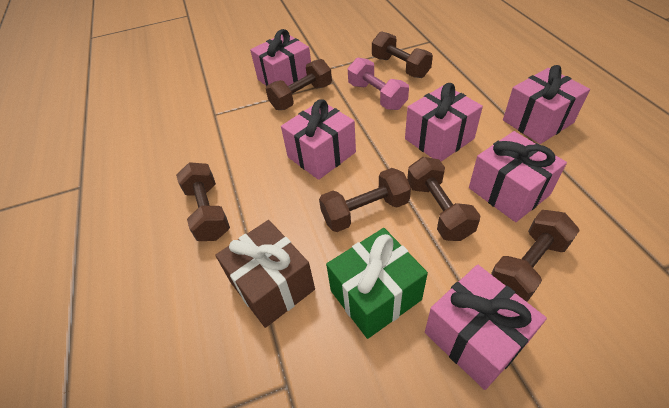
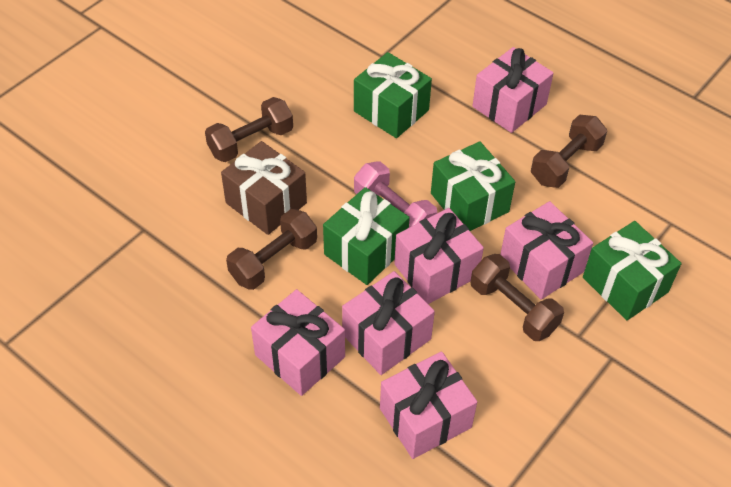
brown dumbbell: 6 -> 4
green gift: 1 -> 4

